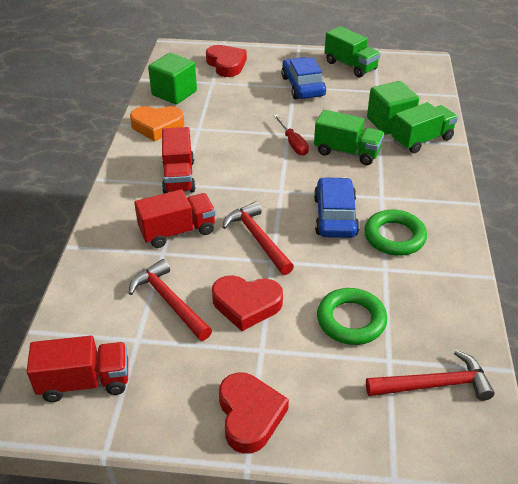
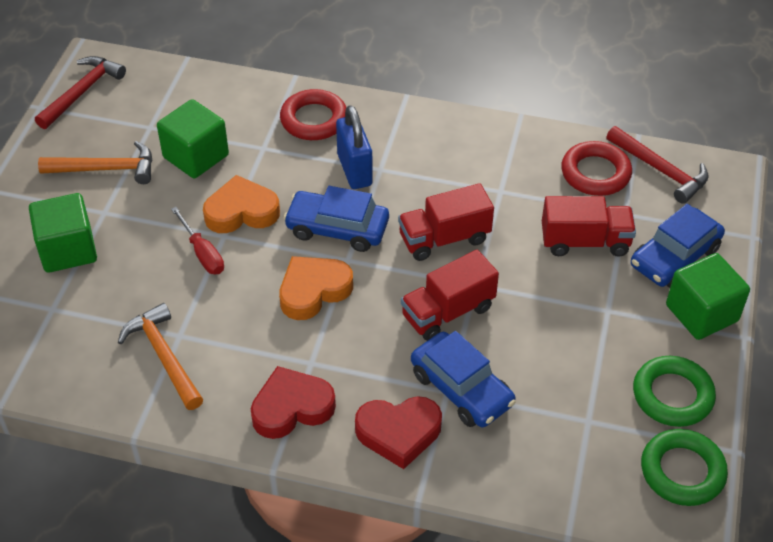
blue car: 2 -> 3
blue padlock: 0 -> 1
green cube: 2 -> 3
green truck: 3 -> 0
orange hammer: 0 -> 2
orange heart: 1 -> 2
red hammer: 3 -> 2
red heart: 3 -> 2
red ring: 0 -> 2

